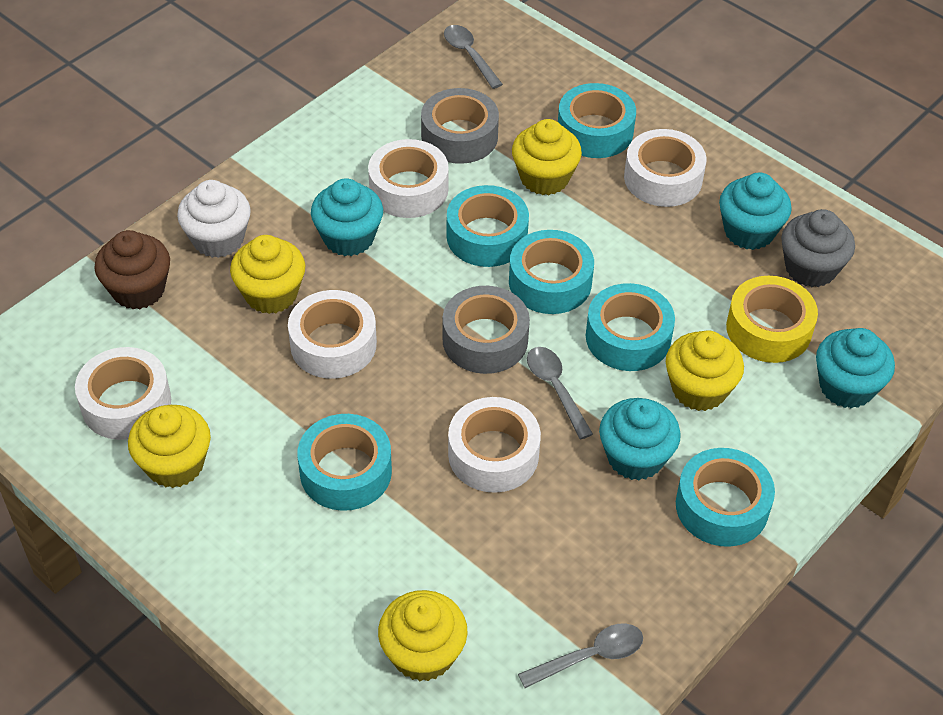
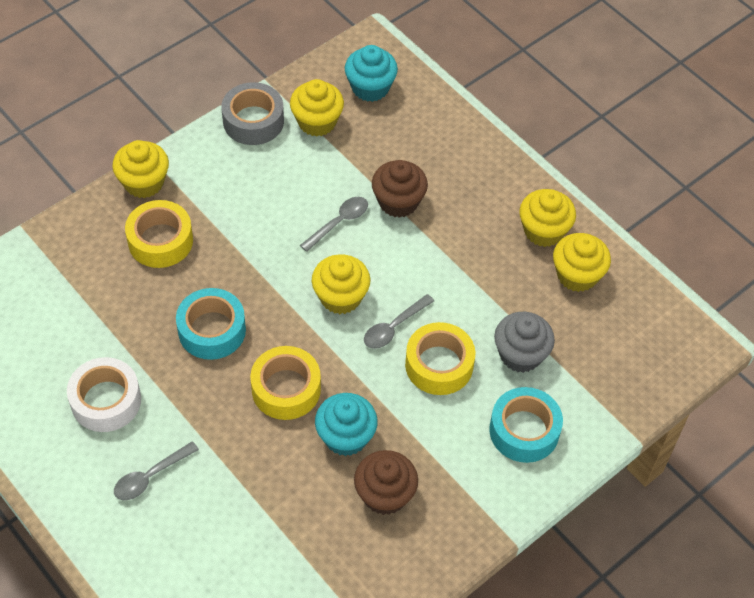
brown cupcake: 1 -> 2
grey tape: 2 -> 1
turquoise cupcake: 4 -> 2
turquoise tape: 6 -> 2
white cupcake: 1 -> 0
white tape: 5 -> 1
yellow tape: 1 -> 3

